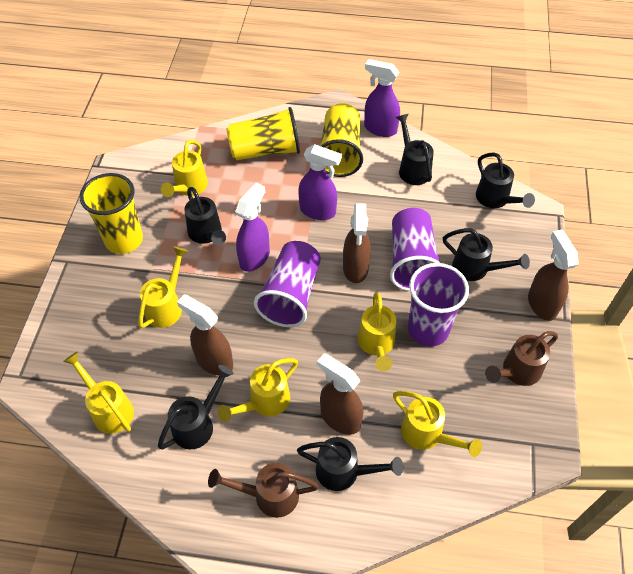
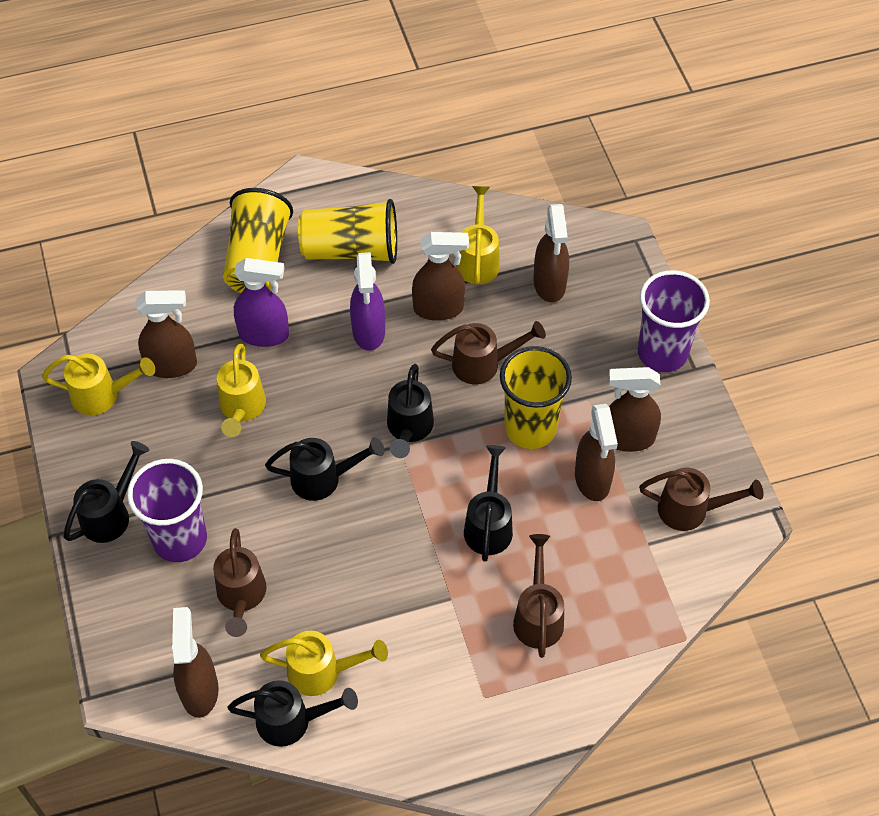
black watering can: 6 -> 5
brown spray bottle: 4 -> 6
brown watering can: 2 -> 4
purple cup: 3 -> 2
purple spray bottle: 3 -> 2
yellow watering can: 6 -> 4

